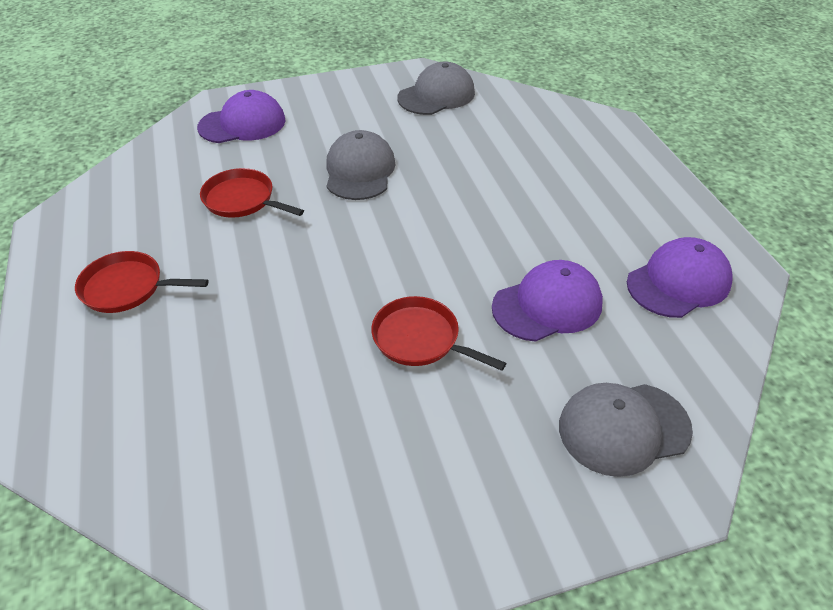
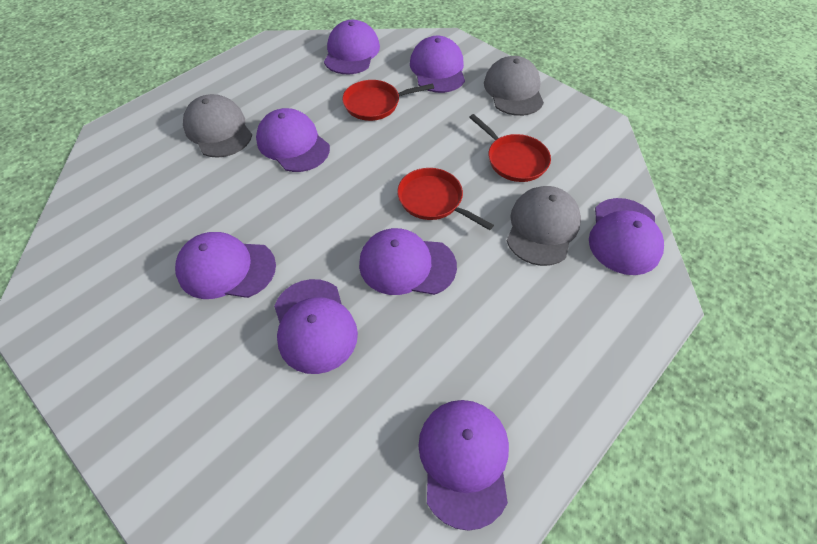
purple cap: 3 -> 8

